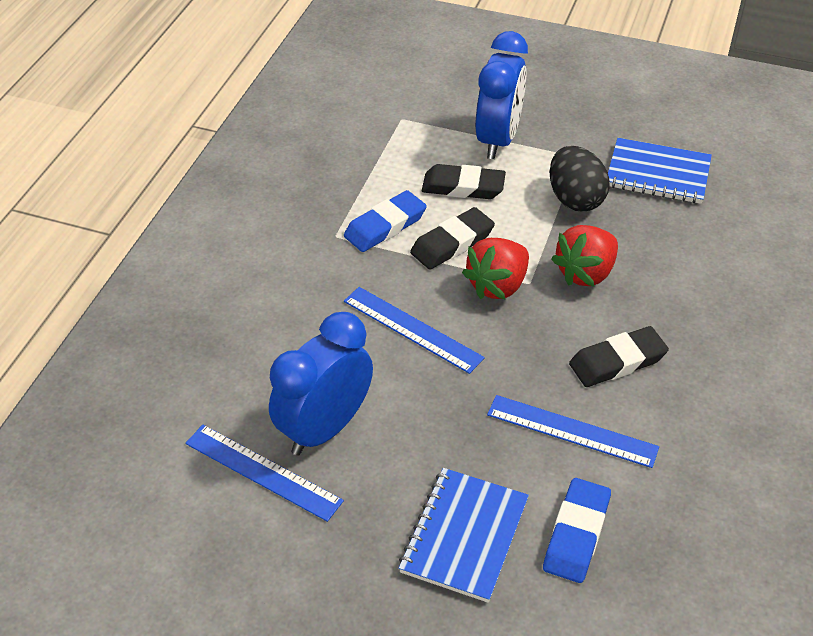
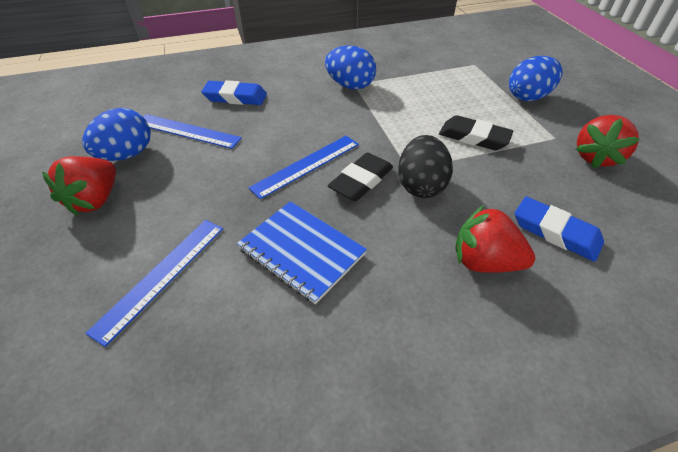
black eraser: 3 -> 2
blue clock: 2 -> 0
blue egg: 0 -> 3
blue notebook: 2 -> 1
red strawberry: 2 -> 3

